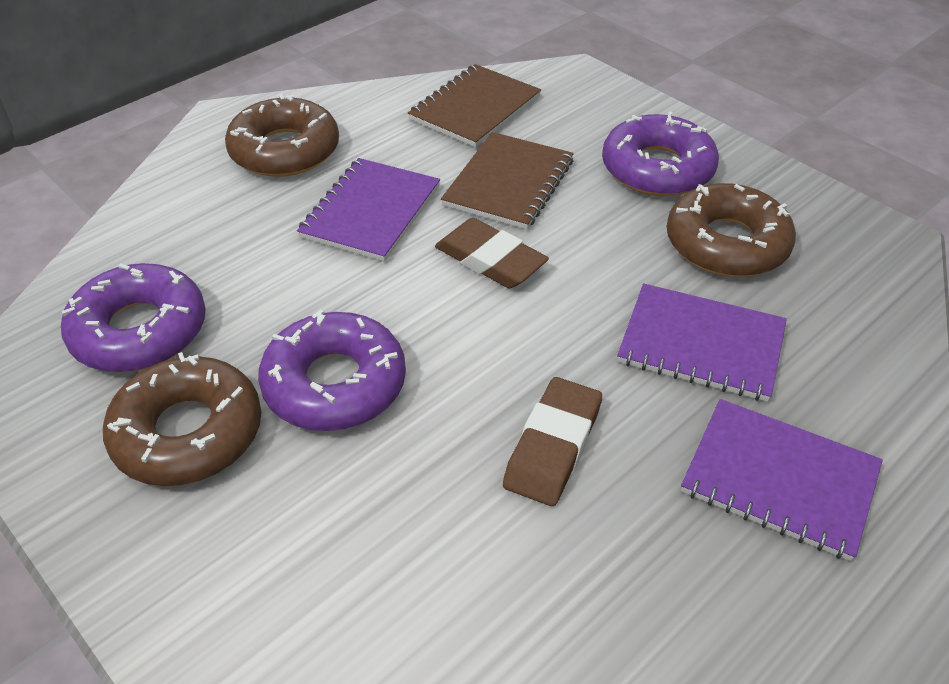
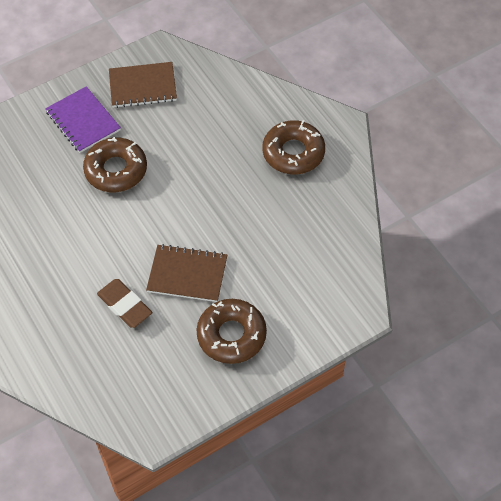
brown eraser: 2 -> 1
purple donut: 3 -> 0
purple notebook: 3 -> 1

